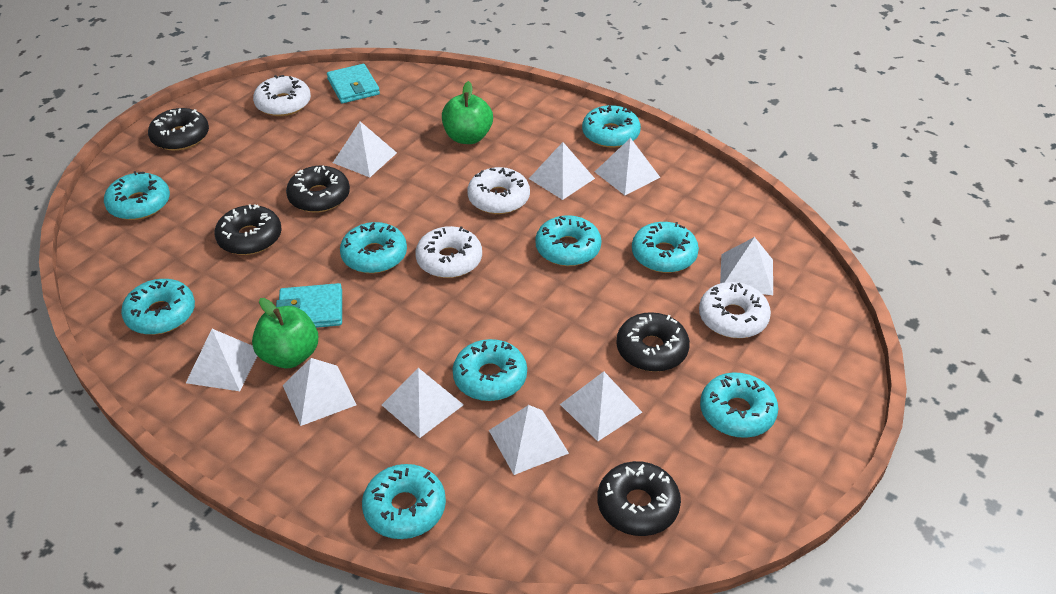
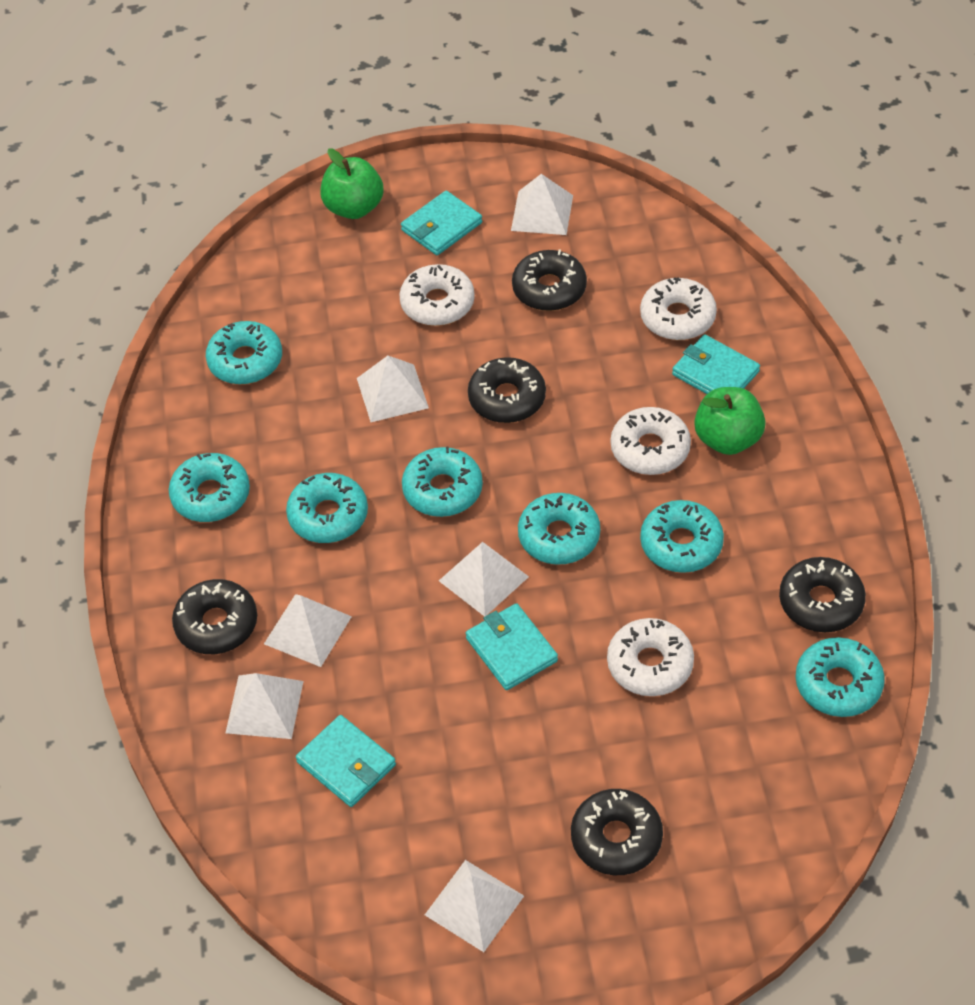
turquoise donut: 9 -> 7
turquoise wallet: 2 -> 4
white pyramid: 9 -> 6

